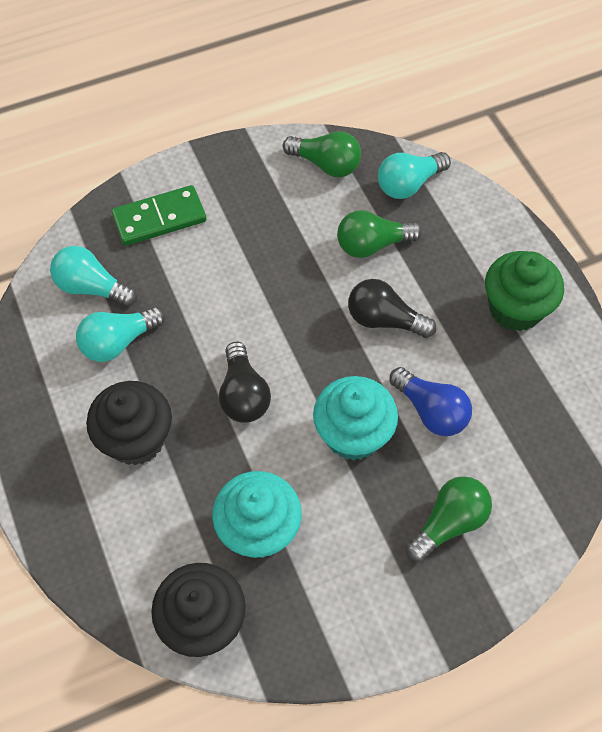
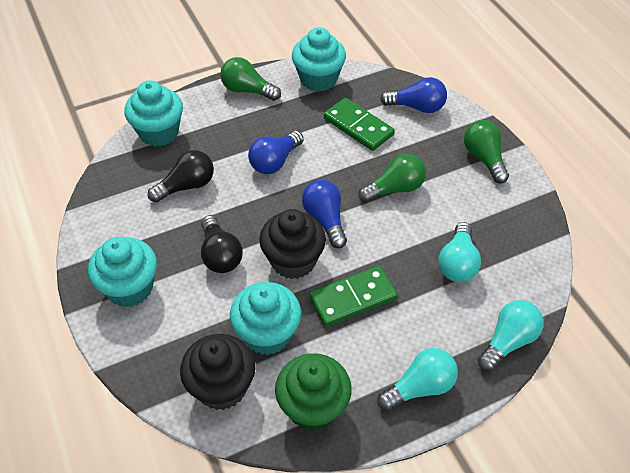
blue light bulb: 1 -> 3
green domino: 1 -> 2
turquoise cupcake: 2 -> 4

